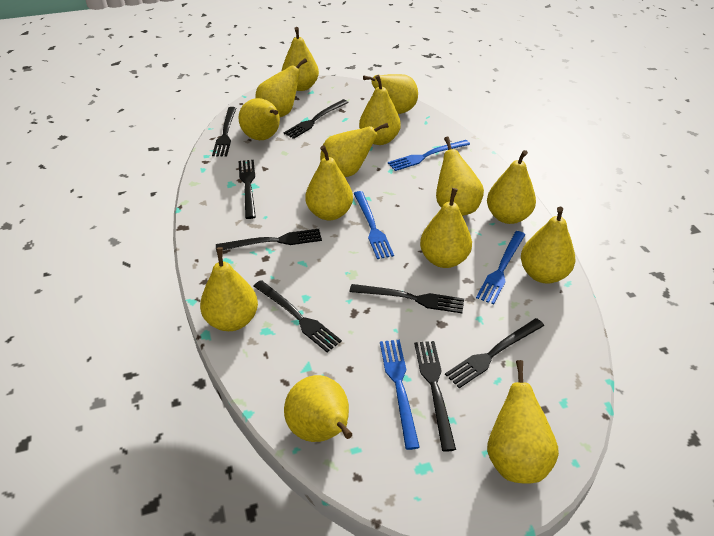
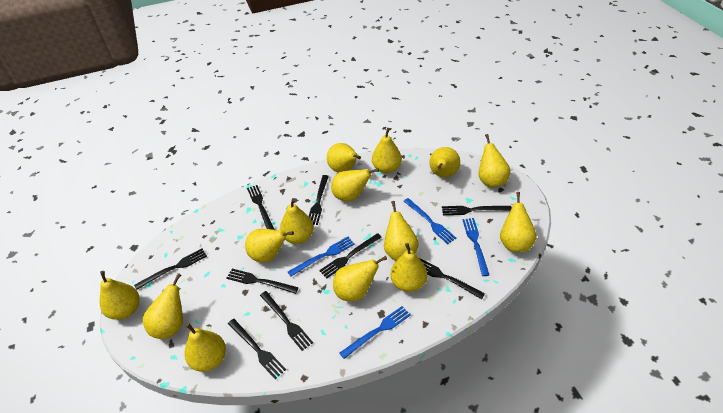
black fork: 8 -> 9

